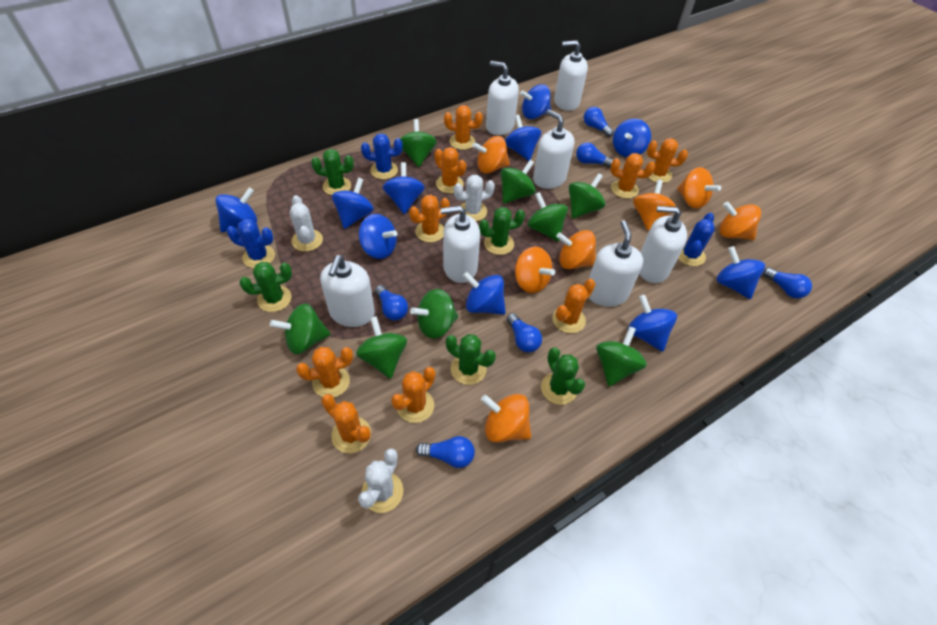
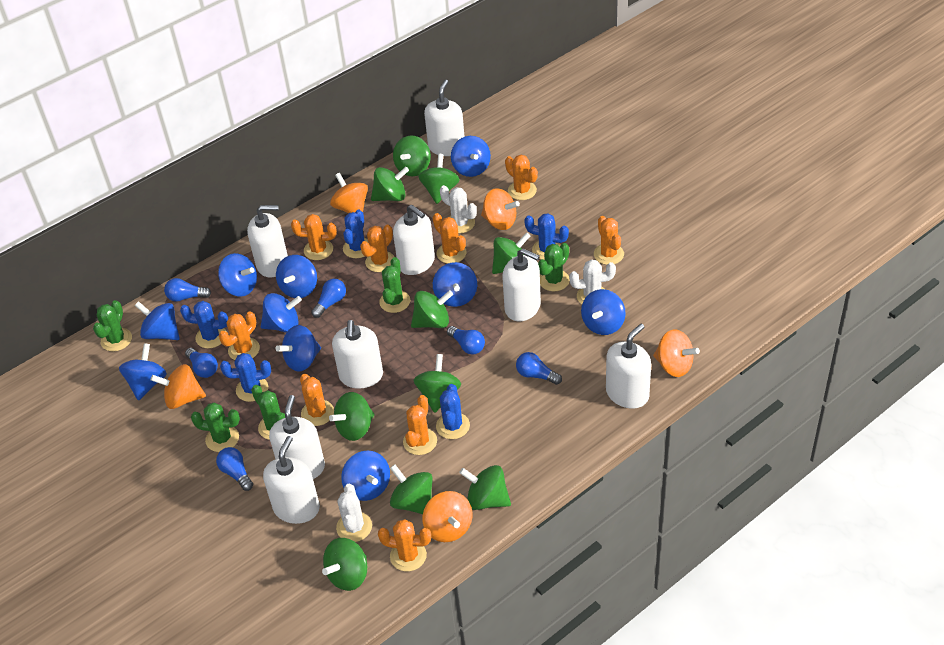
blue cactus: 3 -> 5
green spinning top: 8 -> 10
orange spinning top: 7 -> 5
white soap dispenser: 7 -> 8

